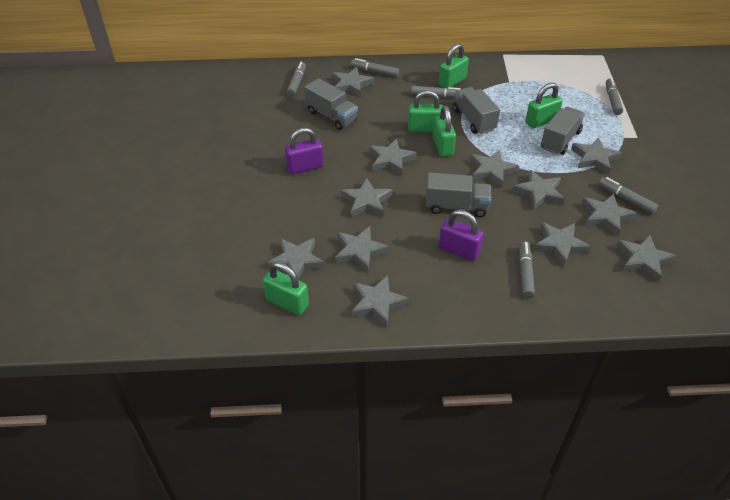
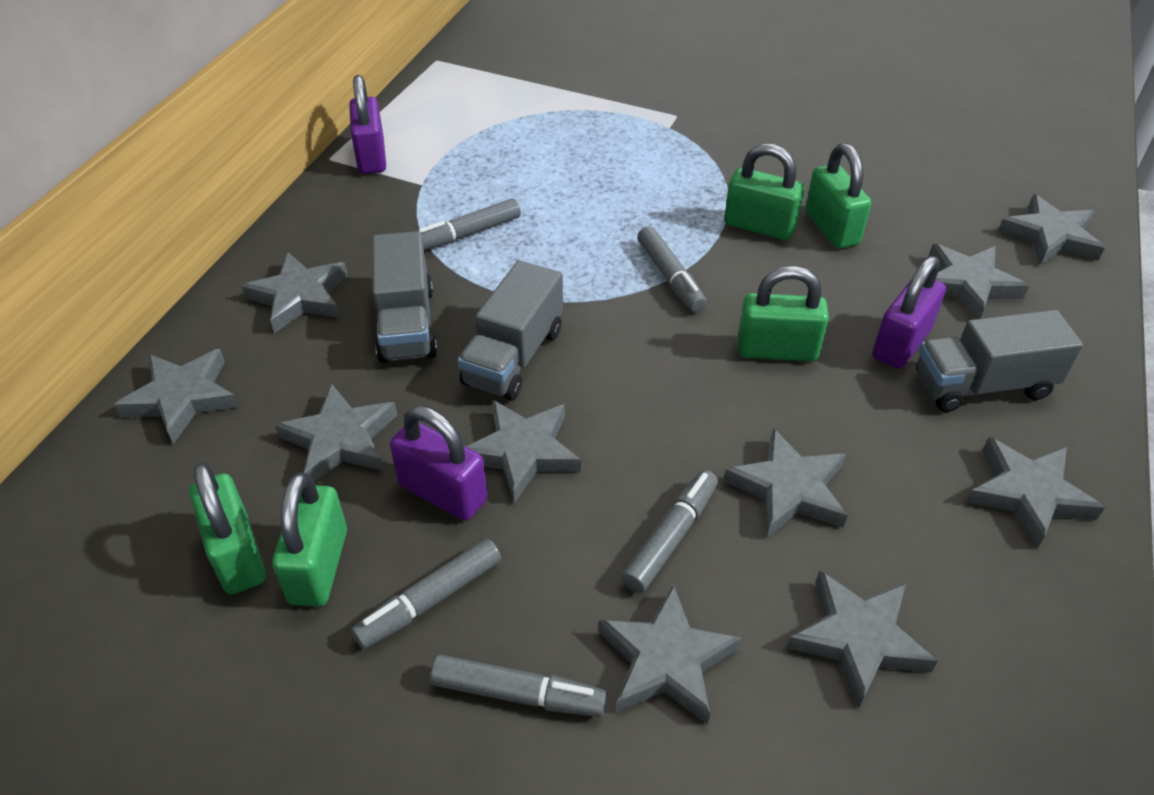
grey marker: 6 -> 5
grey star: 12 -> 10
grey truck: 4 -> 3
purple padlock: 2 -> 3

